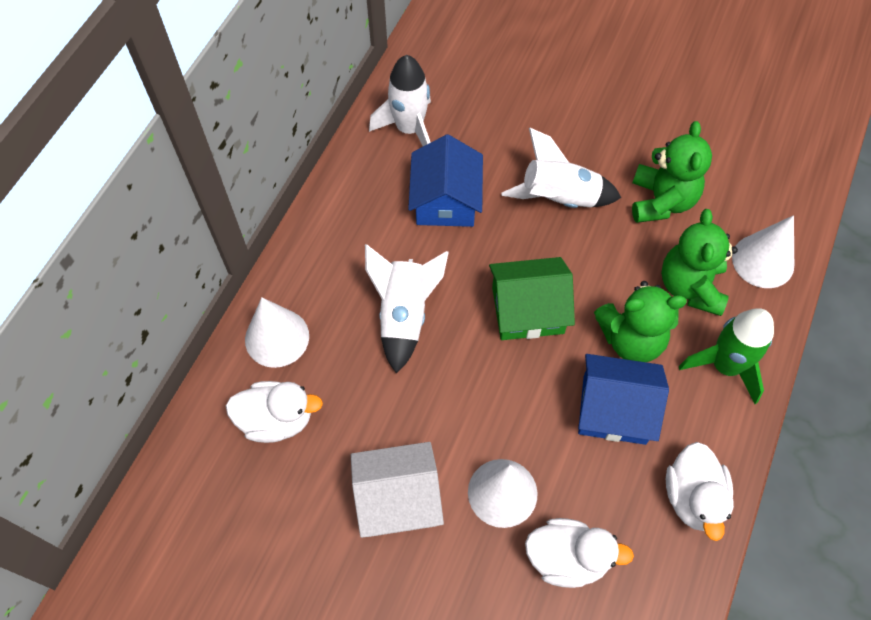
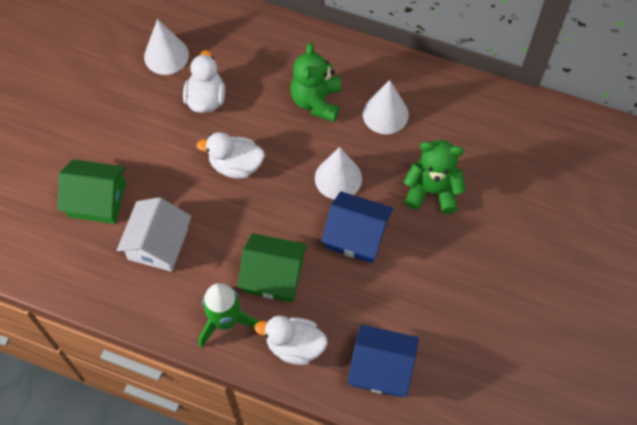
green house: 1 -> 2
green teddy bear: 3 -> 2
white rocket: 3 -> 0

